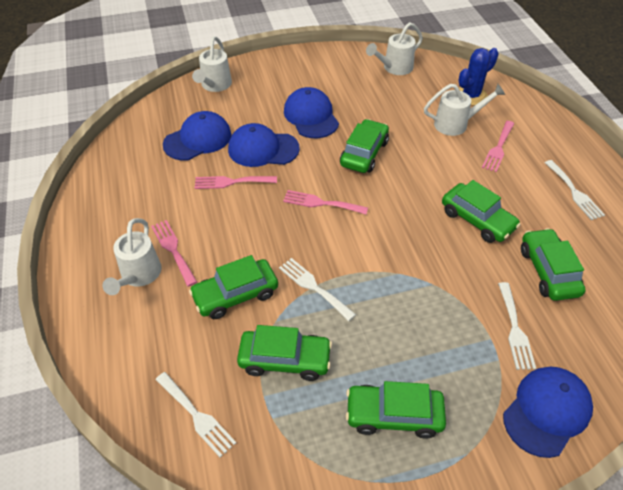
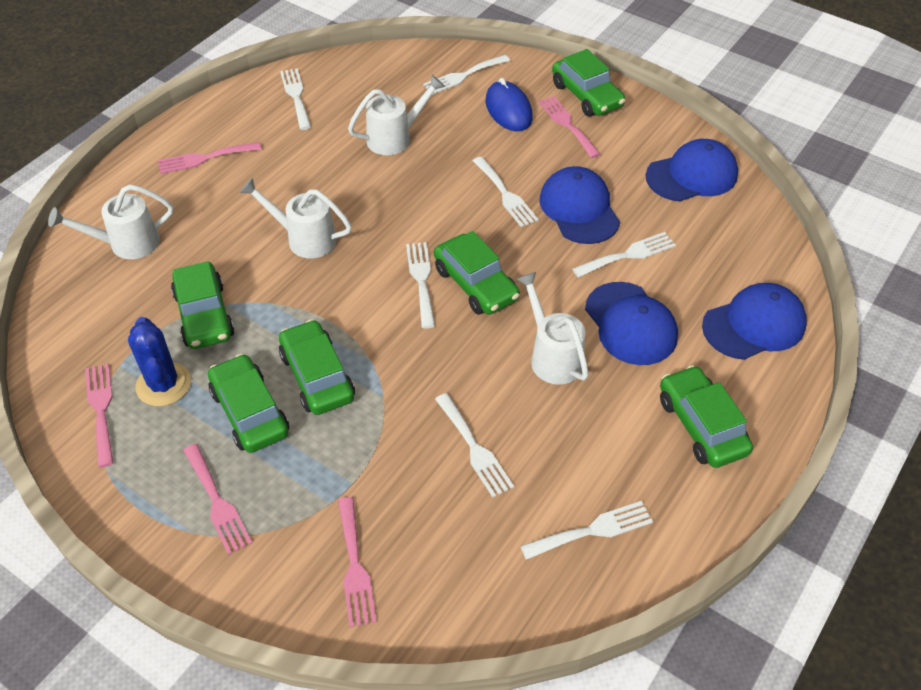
blue mouse: 0 -> 1
pink fork: 4 -> 5
white fork: 4 -> 7

